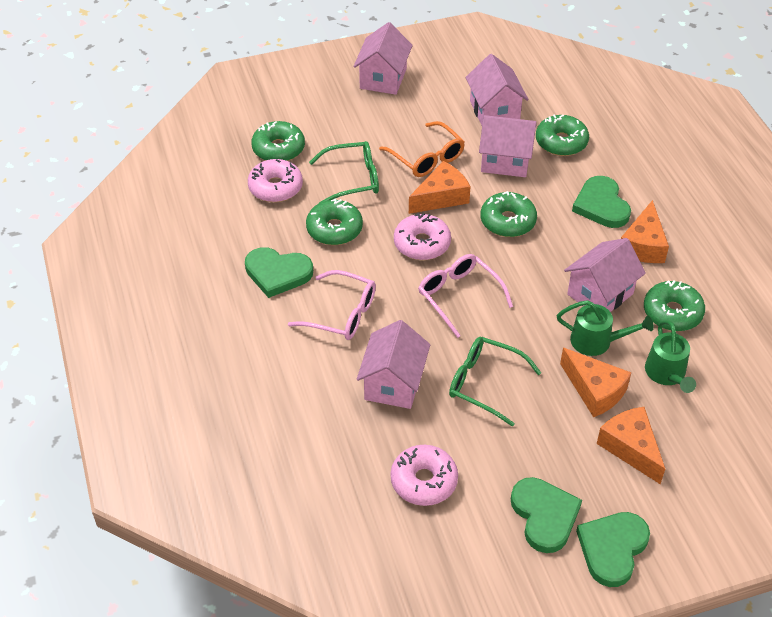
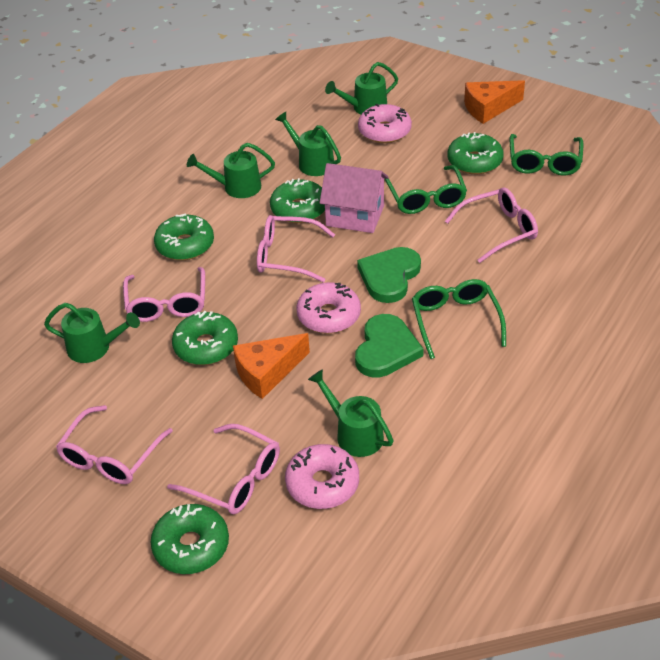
green glasses: 2 -> 3
green heart: 4 -> 2
green watering can: 2 -> 5
orange cheese: 4 -> 2
orange glasses: 1 -> 0
pink glasses: 2 -> 5
pink house: 5 -> 1

